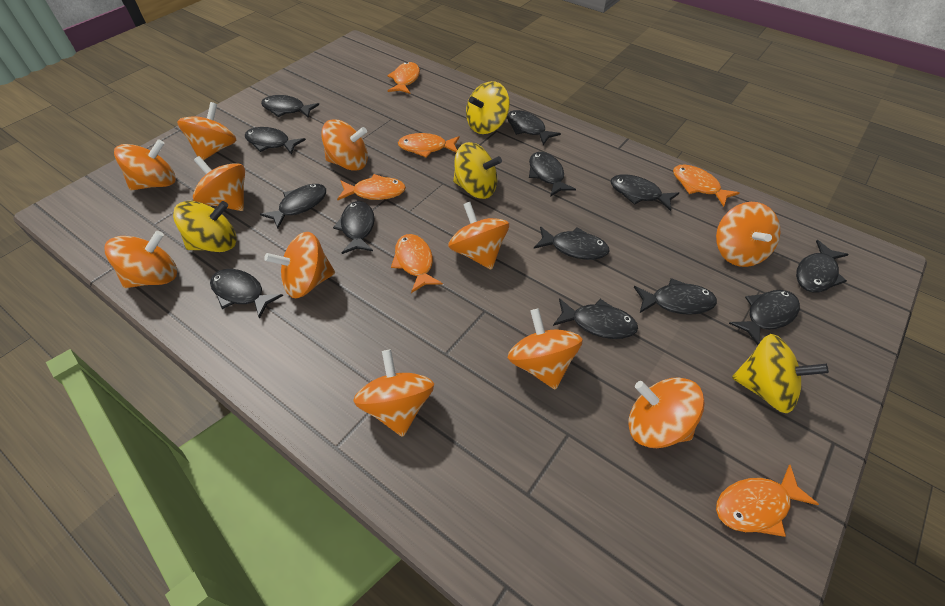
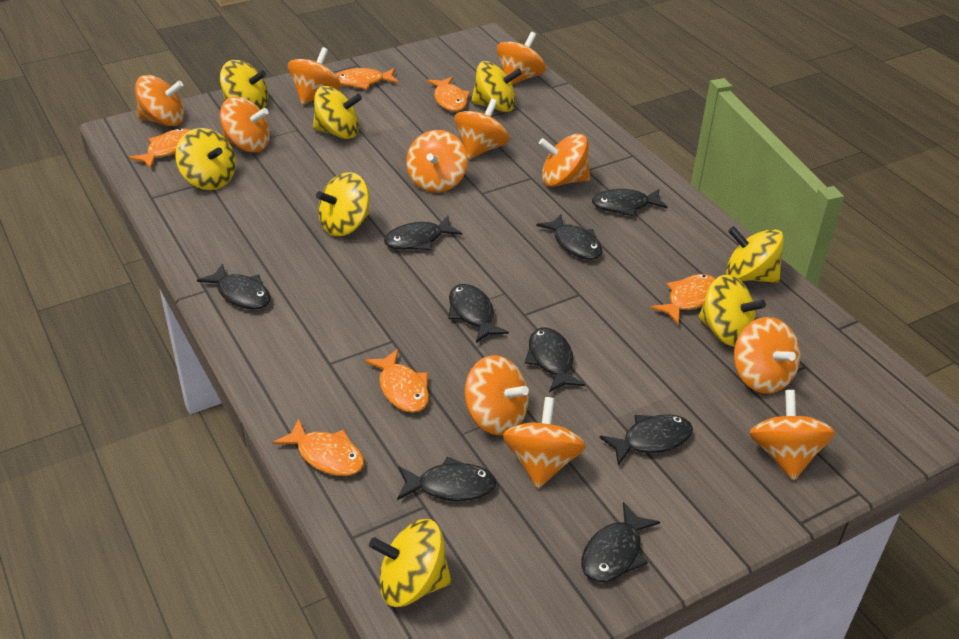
black fish: 13 -> 9
yellow spinning top: 4 -> 8

